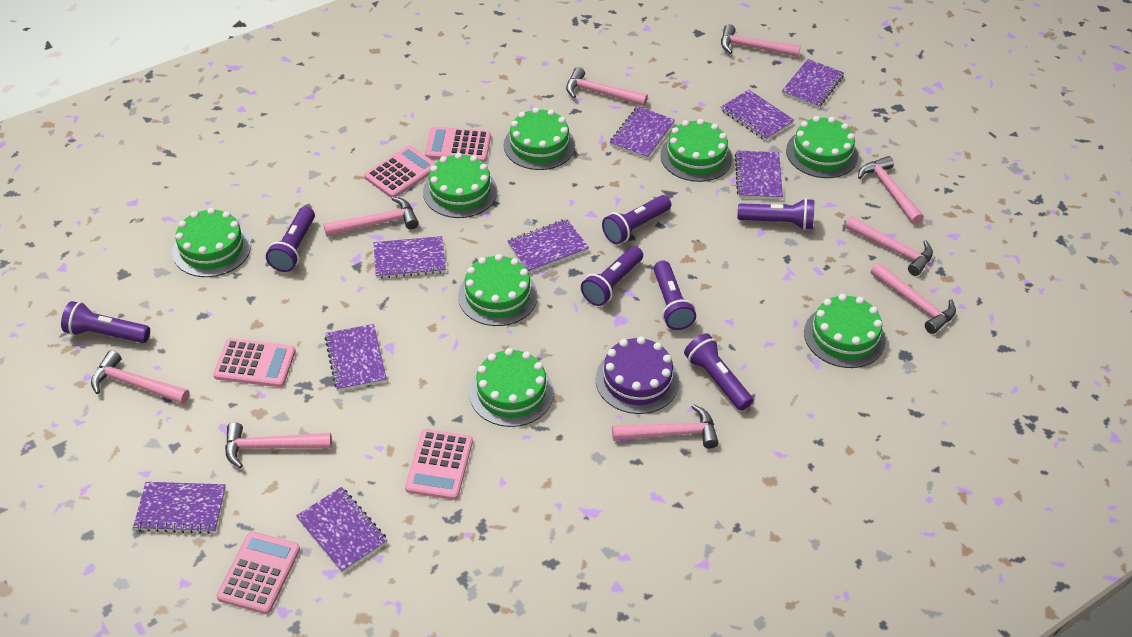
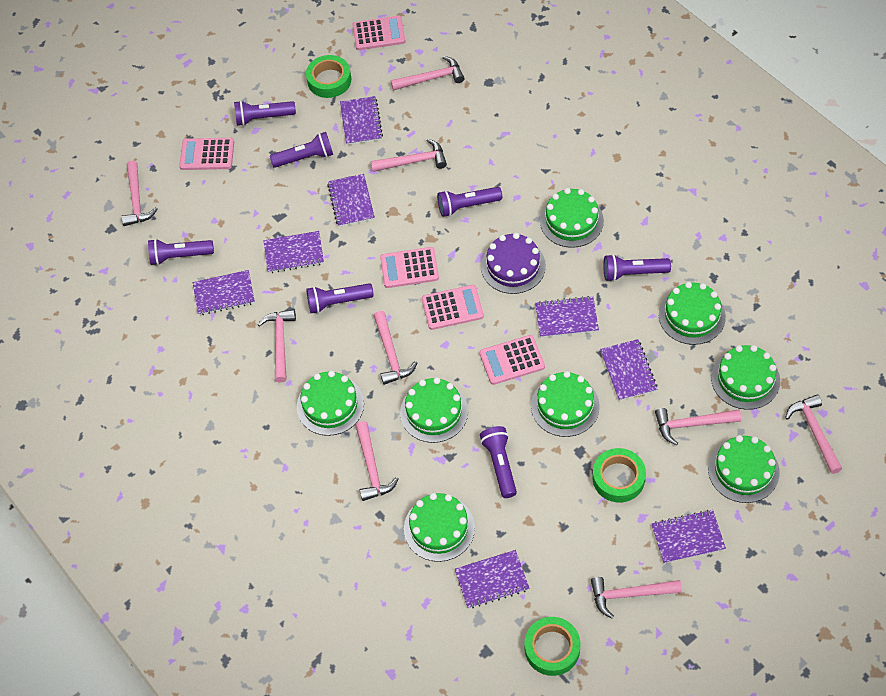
green tape: 0 -> 3
purple notebook: 9 -> 8

